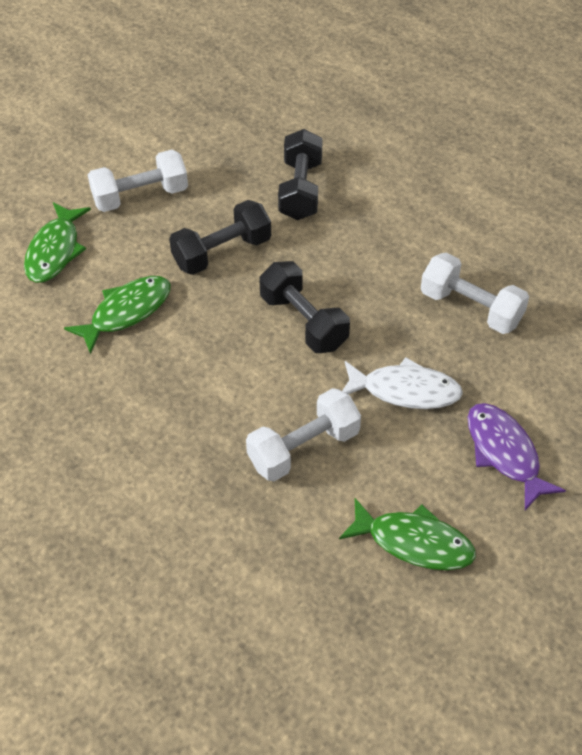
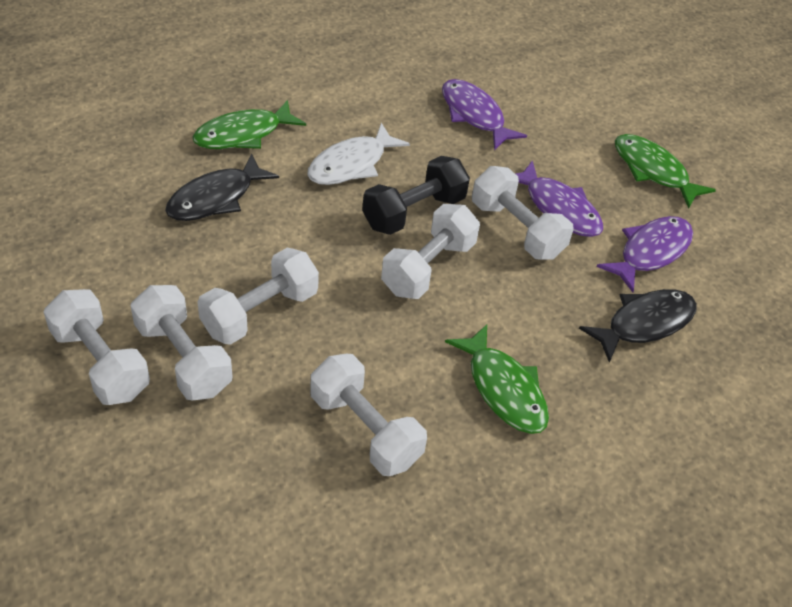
black dumbbell: 3 -> 1
black fish: 0 -> 2
purple fish: 1 -> 3
white dumbbell: 3 -> 6

